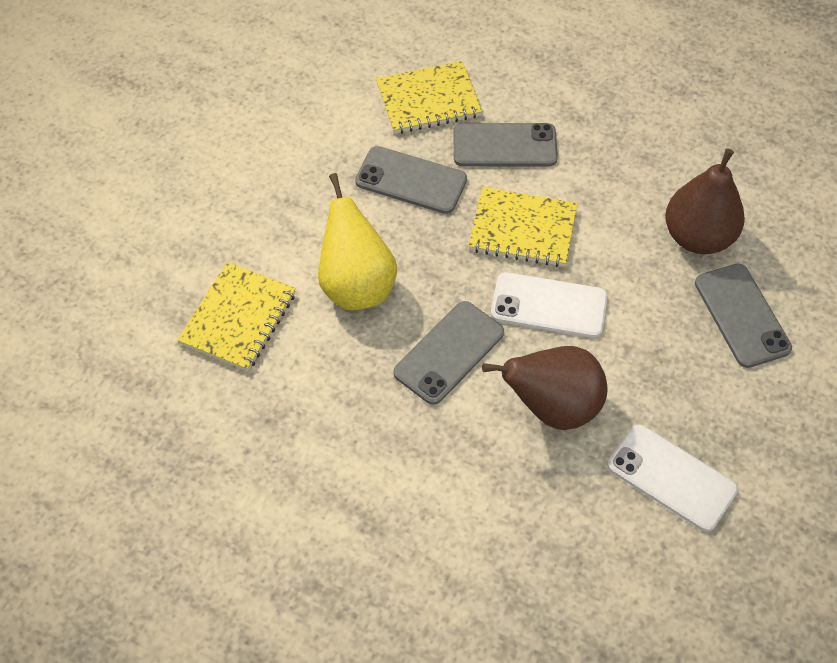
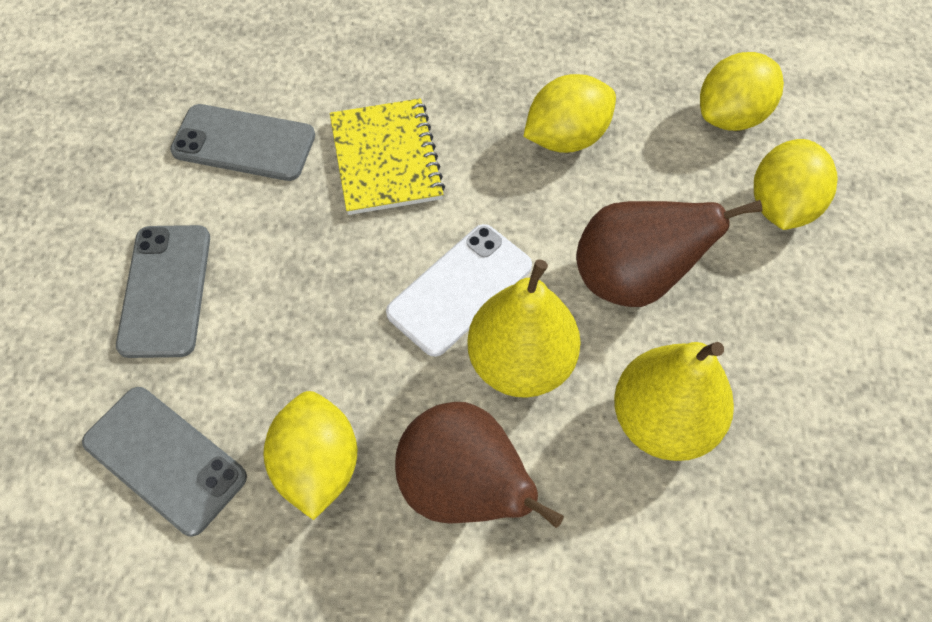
grey phone: 4 -> 3
white phone: 2 -> 1
yellow lemon: 0 -> 4
yellow notebook: 3 -> 1
yellow pear: 1 -> 2

